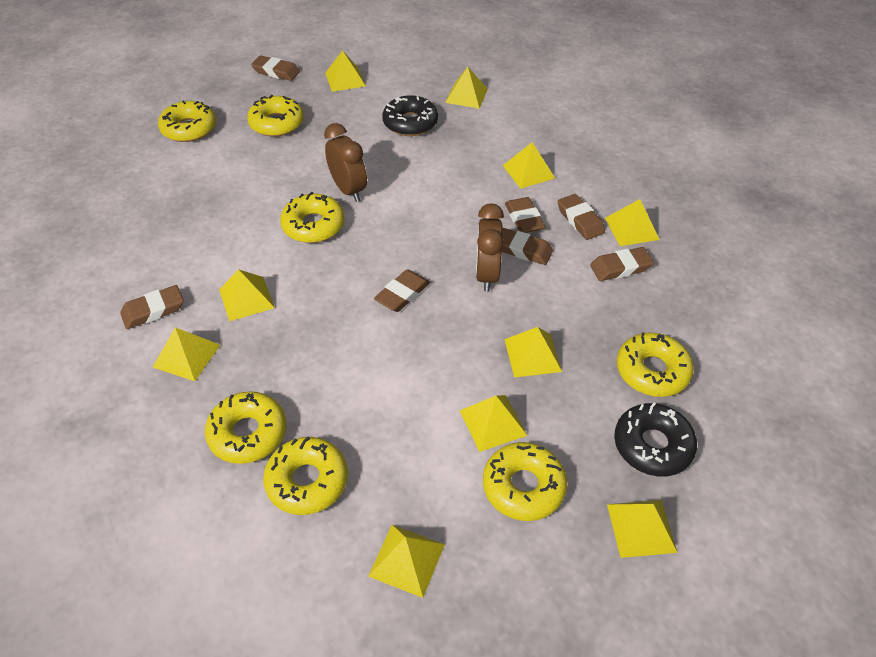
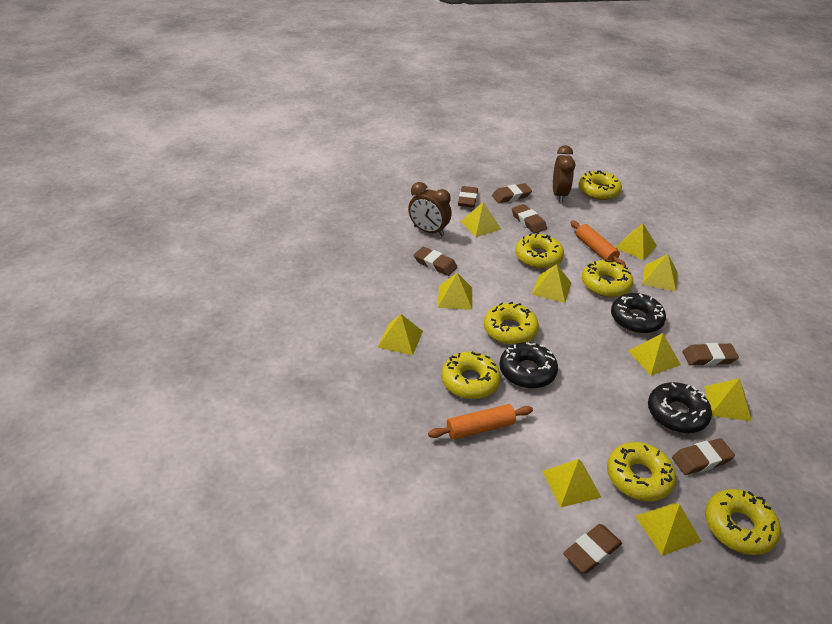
black donut: 2 -> 3
orange rolling pin: 0 -> 2

